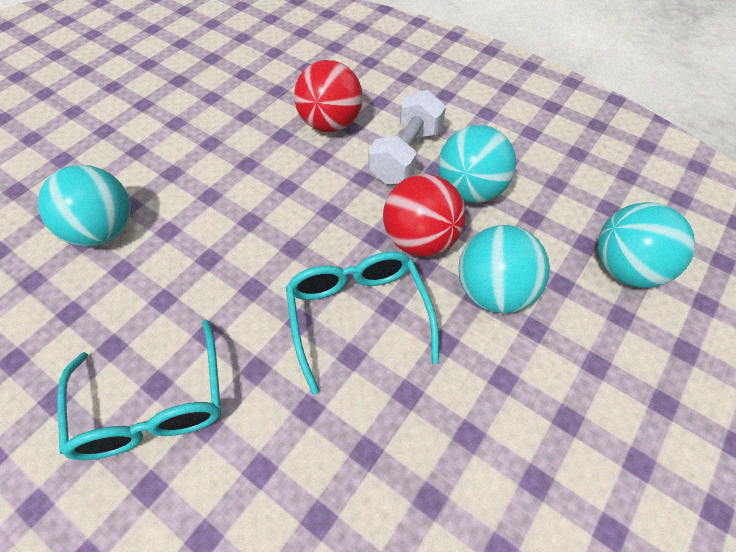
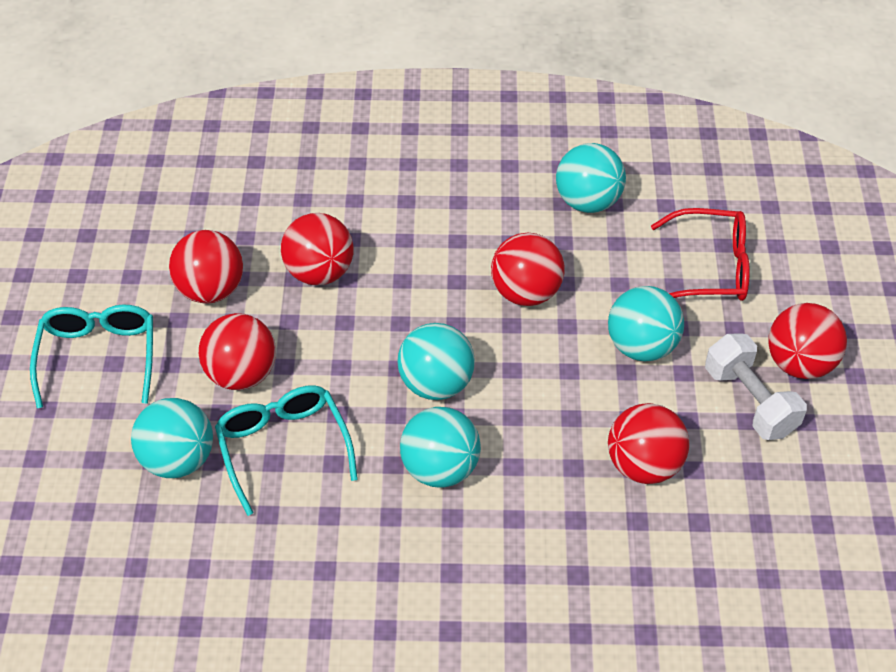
red ball: 2 -> 6
red glasses: 0 -> 1
turquoise ball: 4 -> 5

